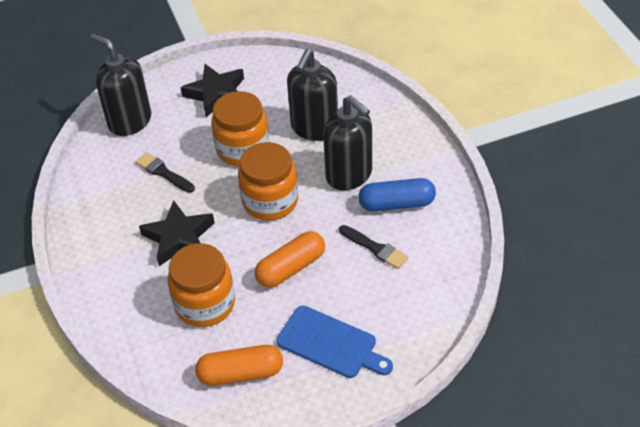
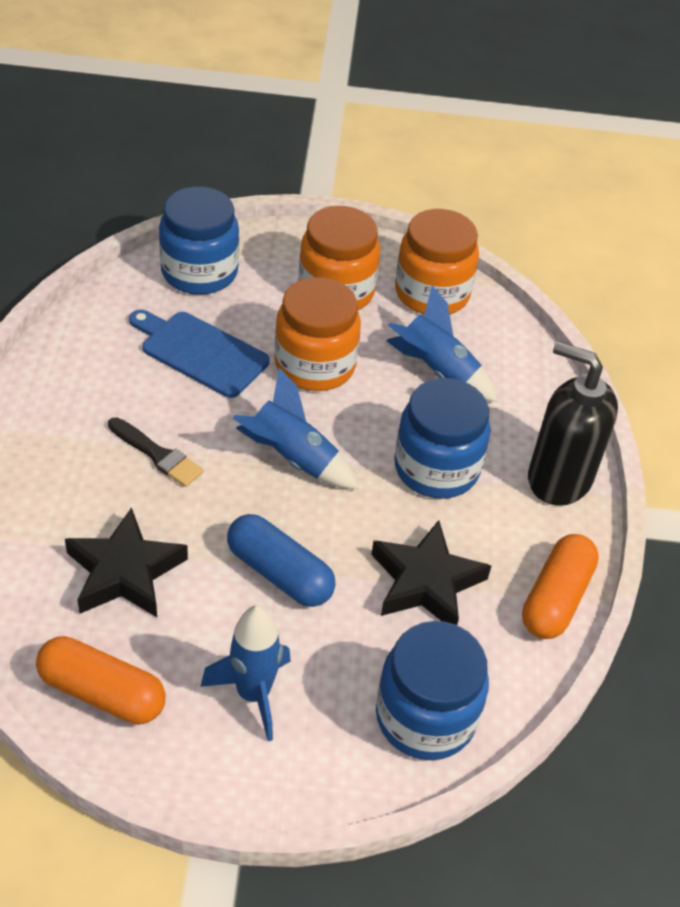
black brush: 2 -> 1
black soap dispenser: 3 -> 1
blue jar: 0 -> 3
blue rocket: 0 -> 3

